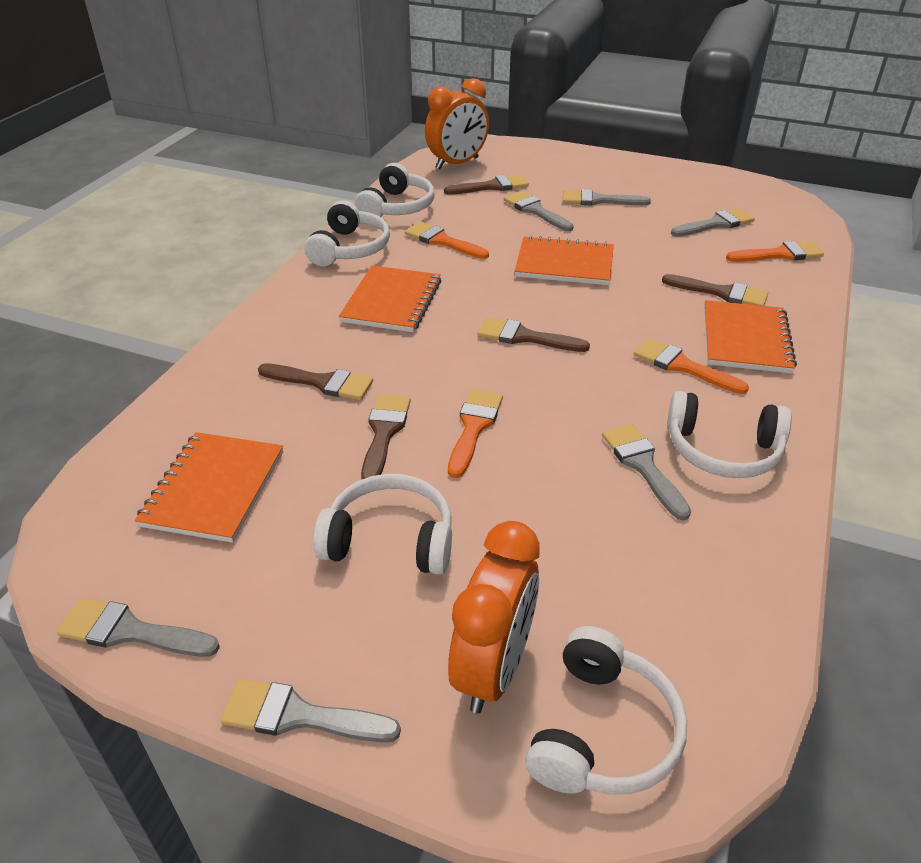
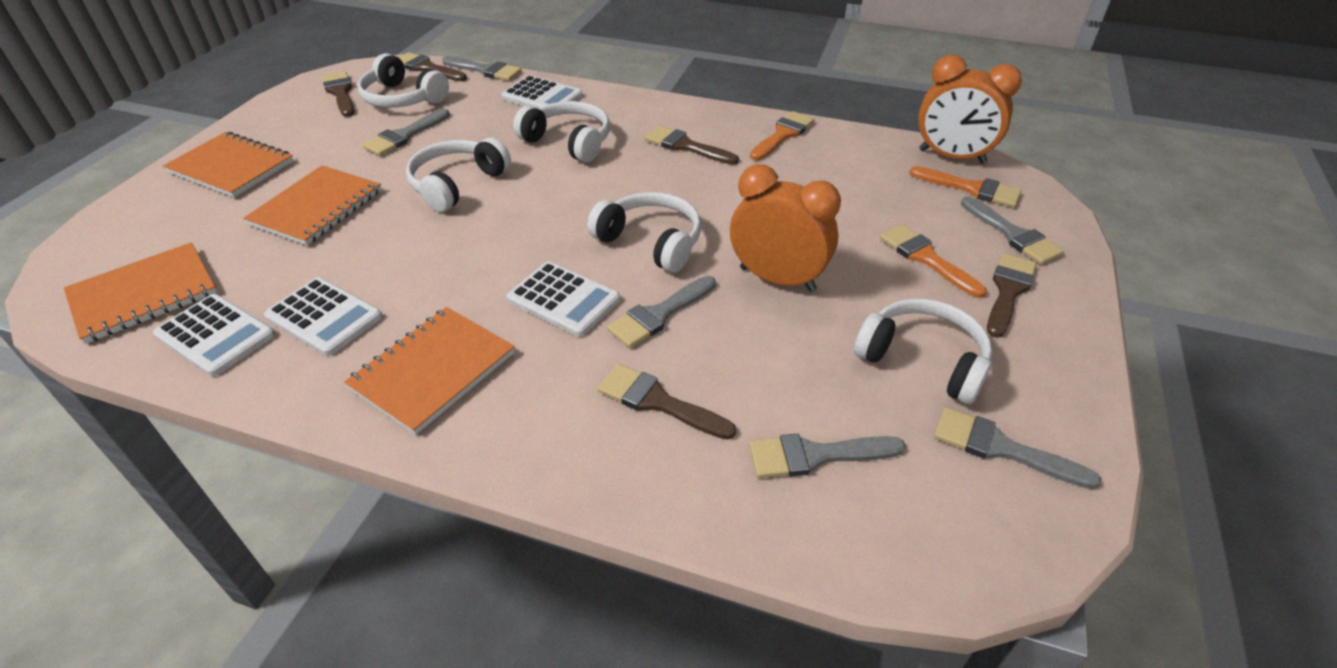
orange brush: 4 -> 3
white calculator: 0 -> 4

